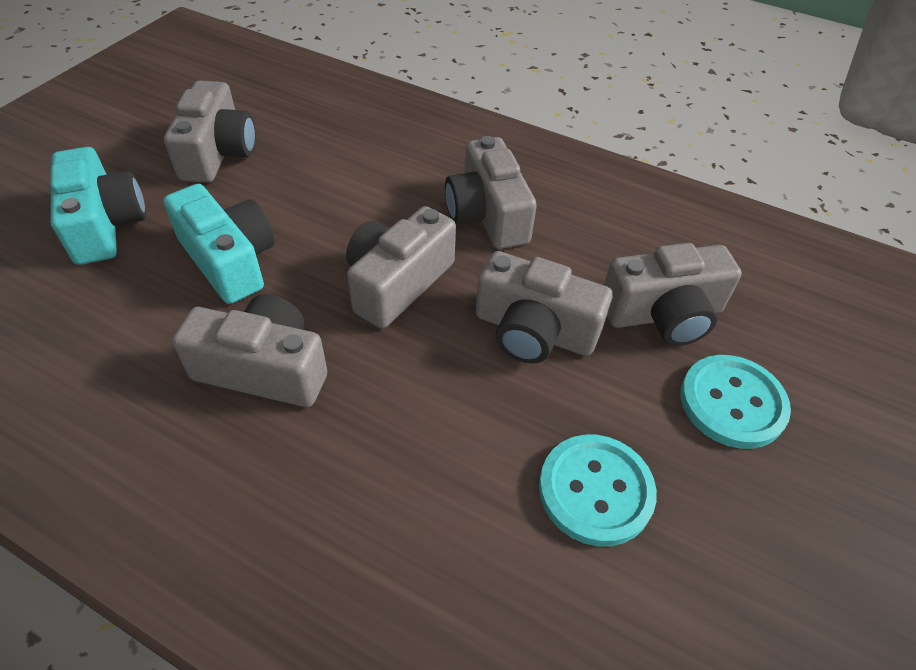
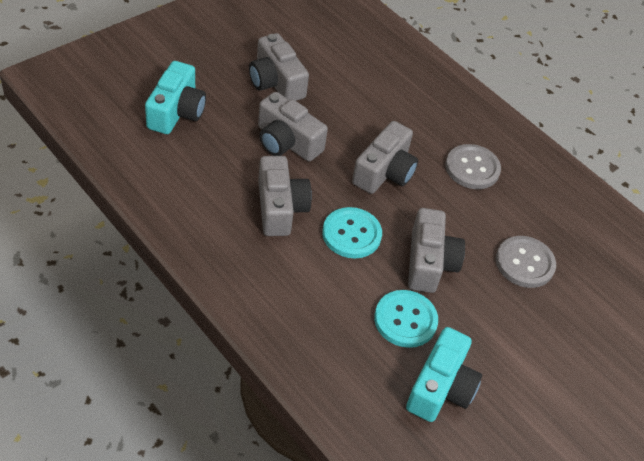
grey button: 0 -> 2
grey camera: 6 -> 5

